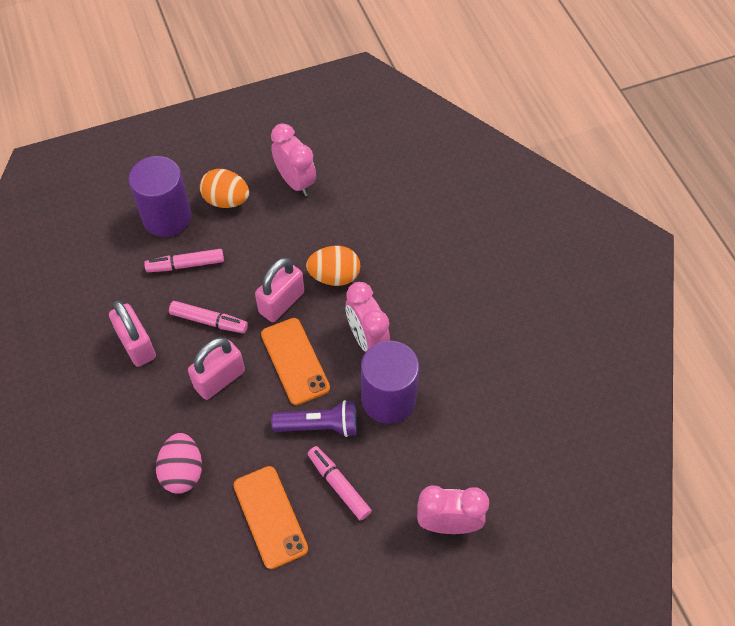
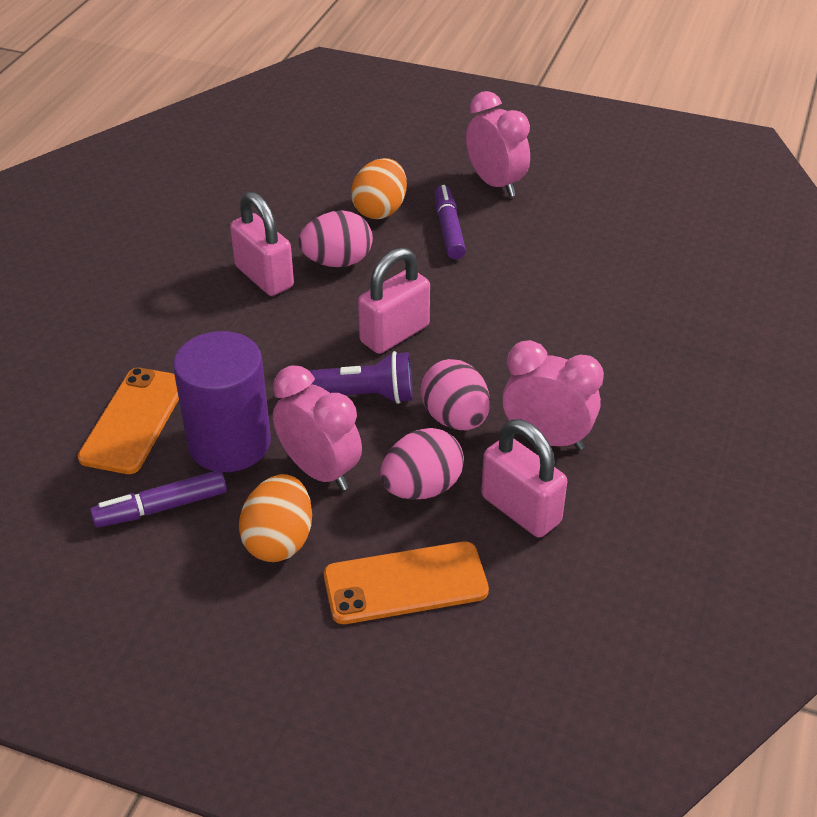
pink egg: 1 -> 3
pink marker: 3 -> 0
purple cylinder: 2 -> 1
purple marker: 0 -> 2

